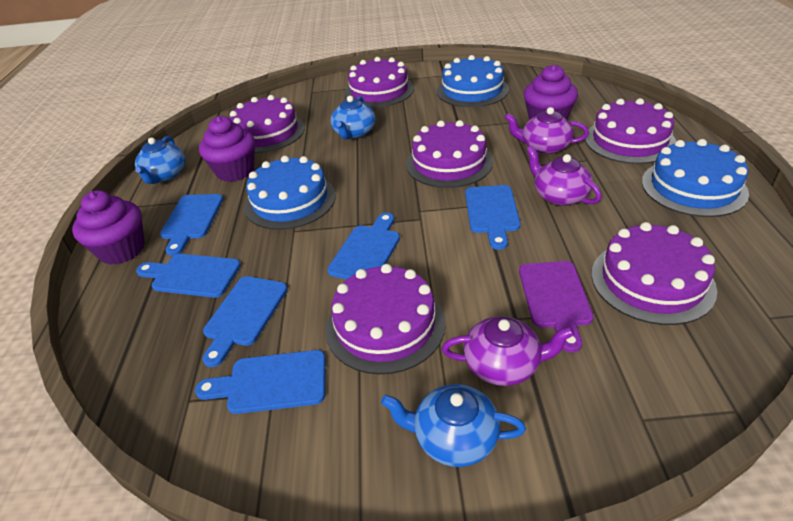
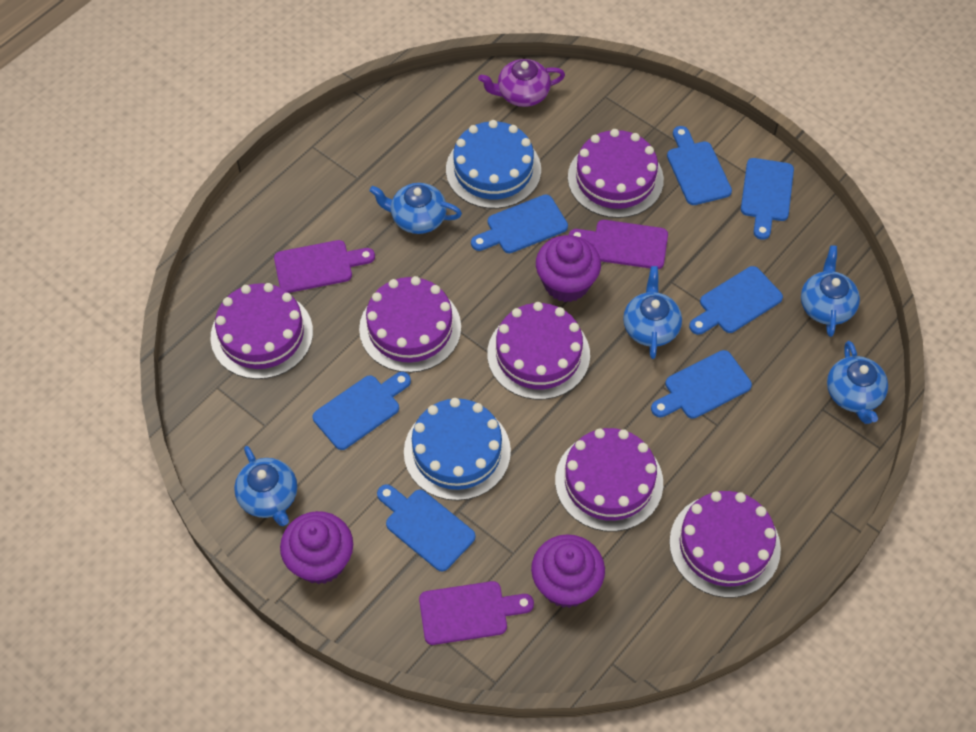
blue cake: 3 -> 2
blue cutting board: 6 -> 7
blue teapot: 3 -> 5
purple cutting board: 1 -> 3
purple teapot: 3 -> 1

